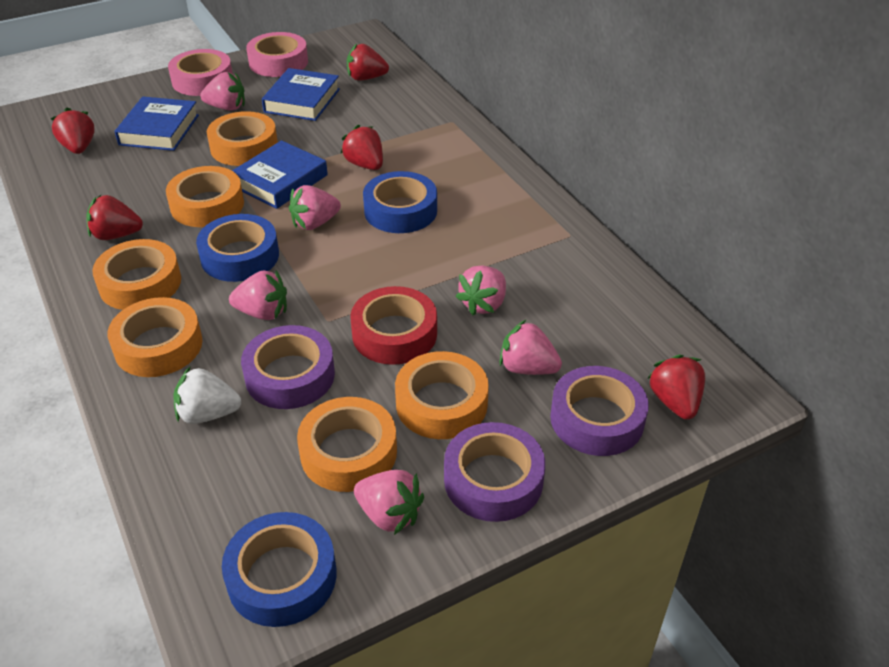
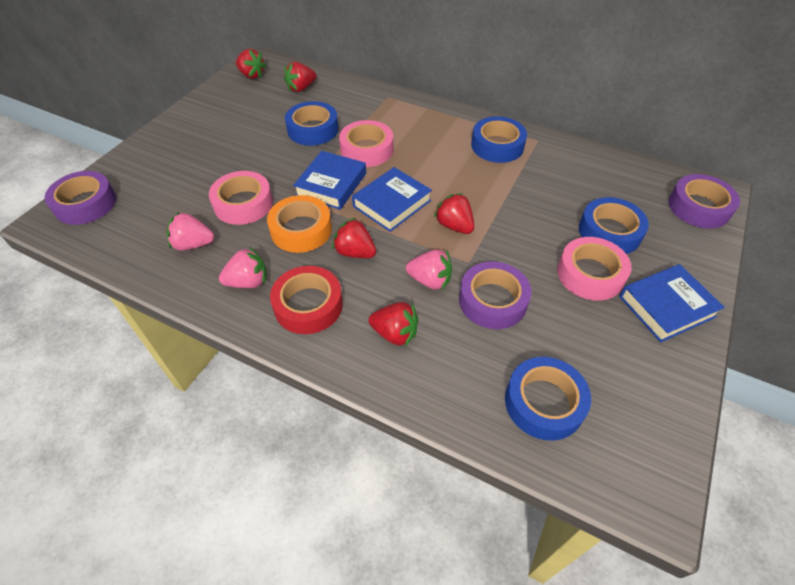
blue tape: 3 -> 4
orange tape: 6 -> 1
pink strawberry: 6 -> 3
pink tape: 2 -> 3
white strawberry: 1 -> 0

